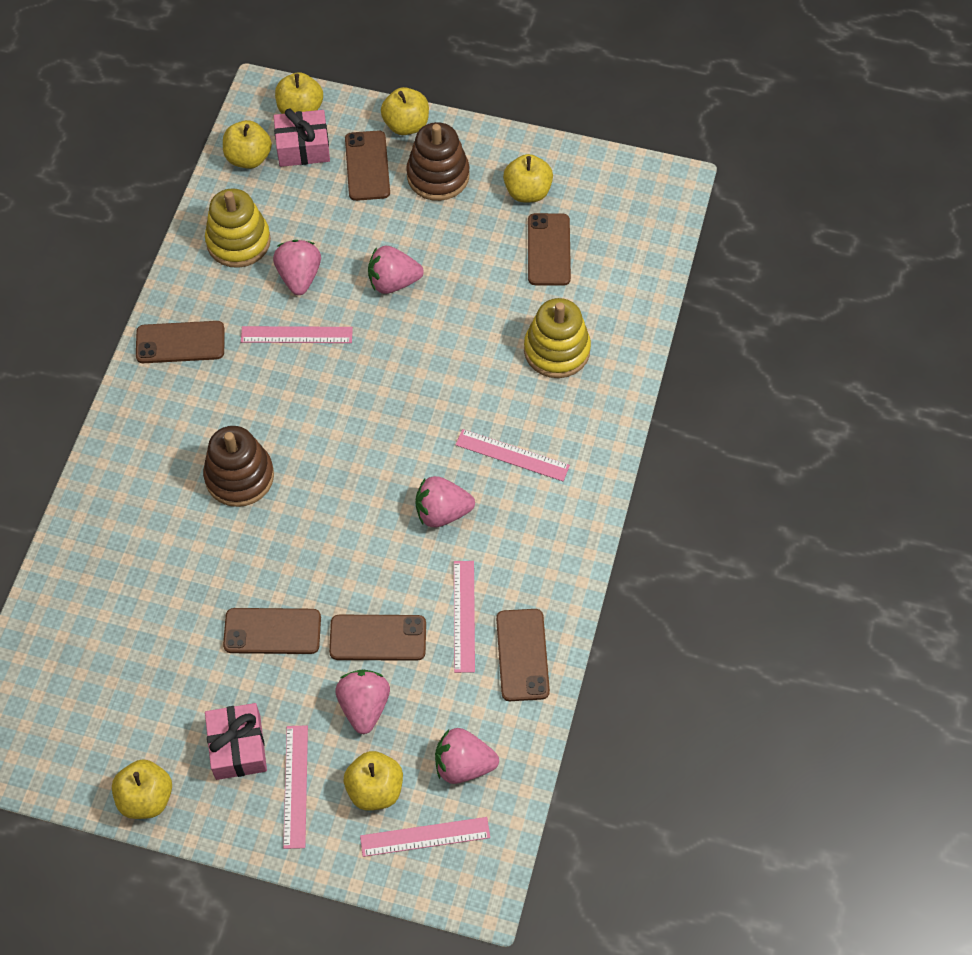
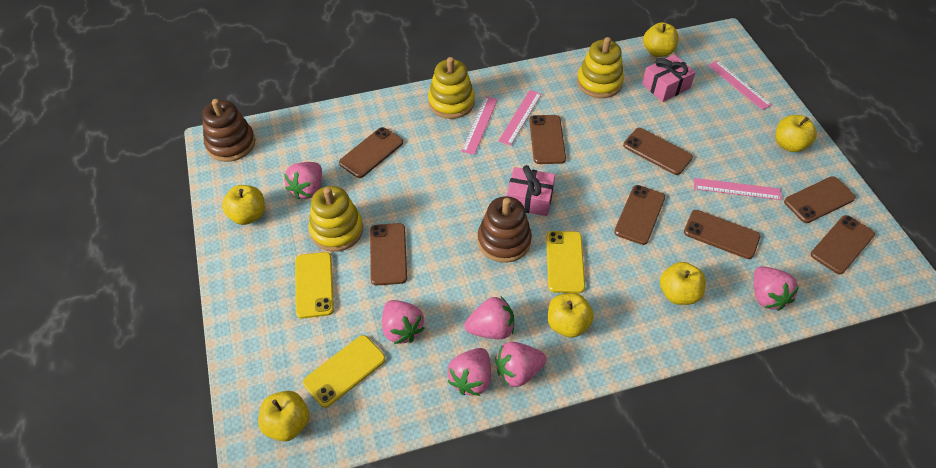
brown phone: 6 -> 8
pink ruler: 5 -> 4
pink strawberry: 5 -> 6
yellow phone: 0 -> 3
yellow stacking toy: 2 -> 3

